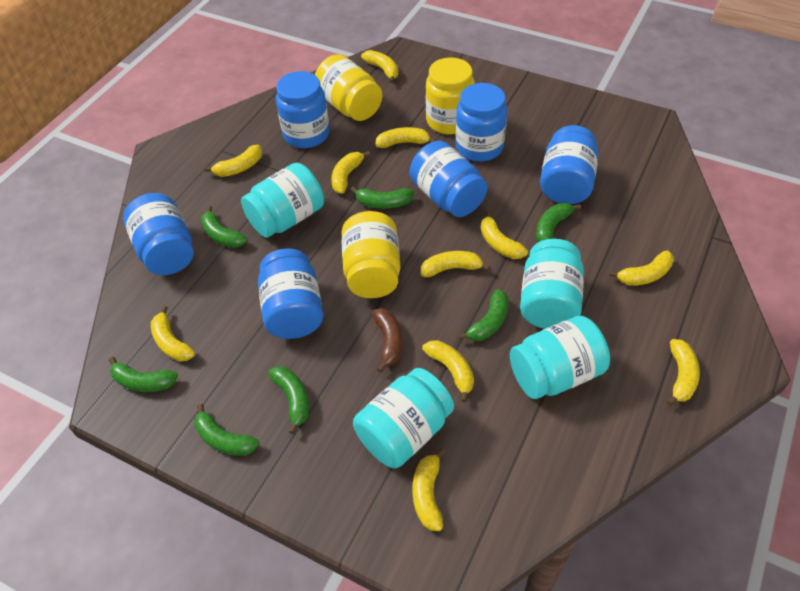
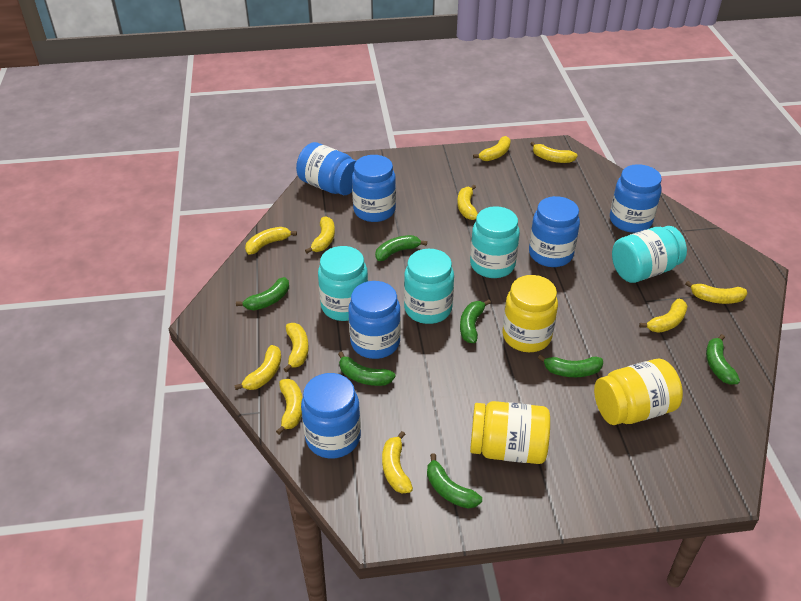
brown banana: 1 -> 0

